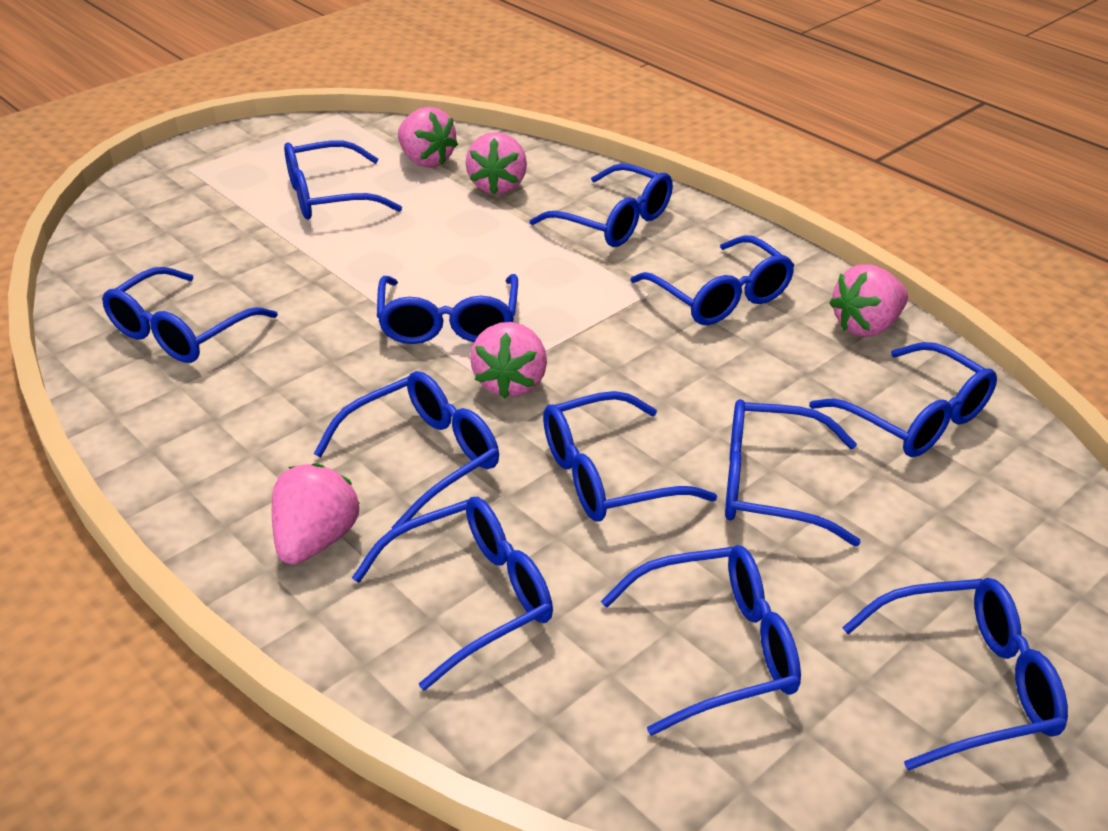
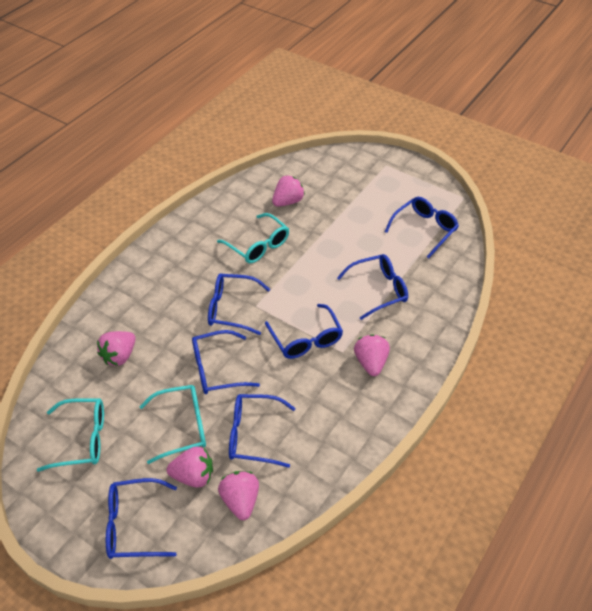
blue glasses: 12 -> 7
turquoise glasses: 0 -> 3

